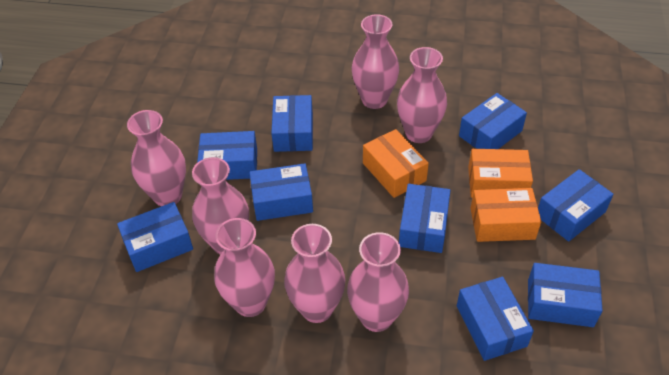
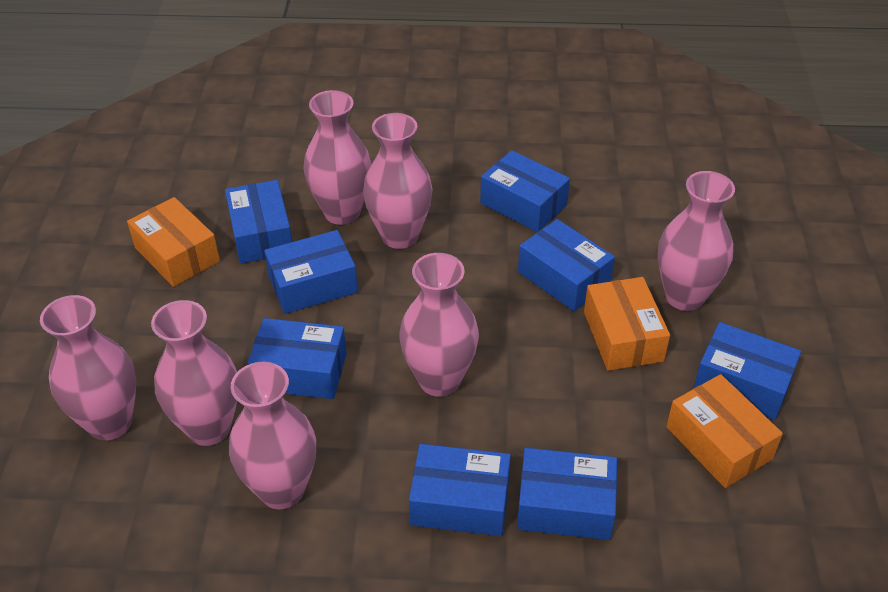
blue box: 9 -> 8

